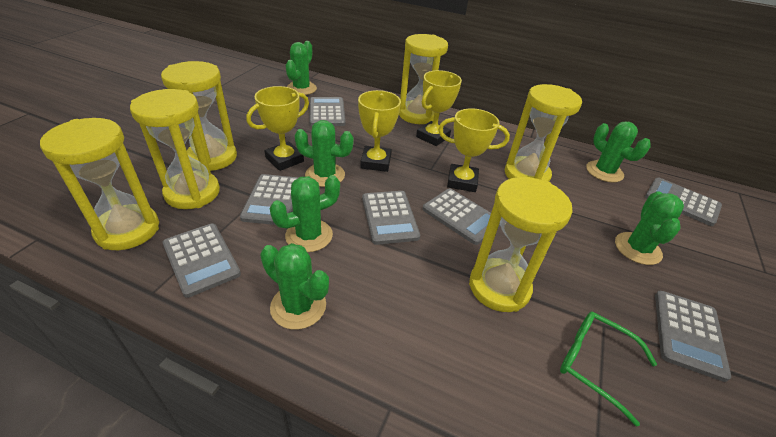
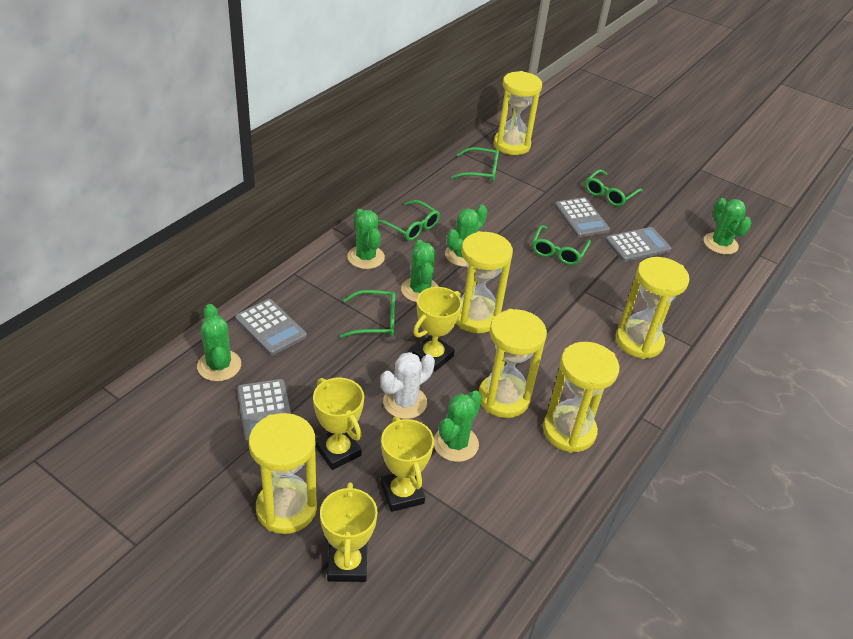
green glasses: 1 -> 5
grey calculator: 7 -> 4
white cactus: 0 -> 1

